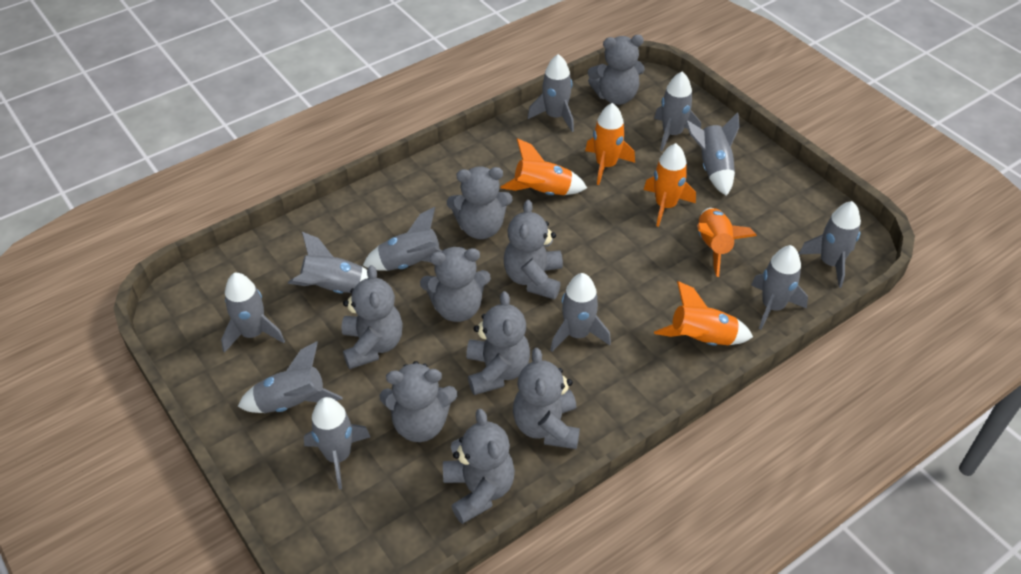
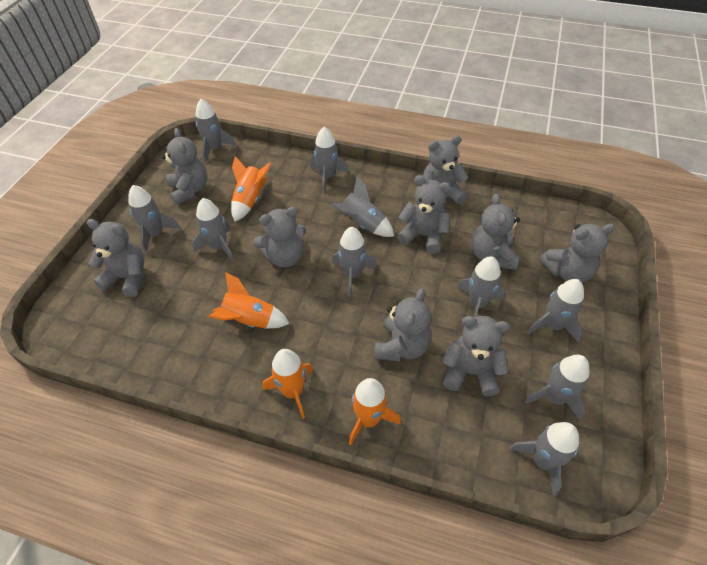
grey rocket: 11 -> 10
orange rocket: 5 -> 4

